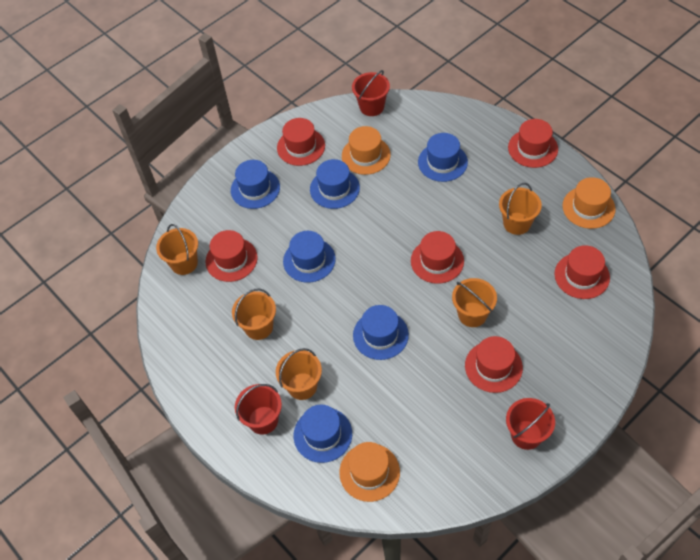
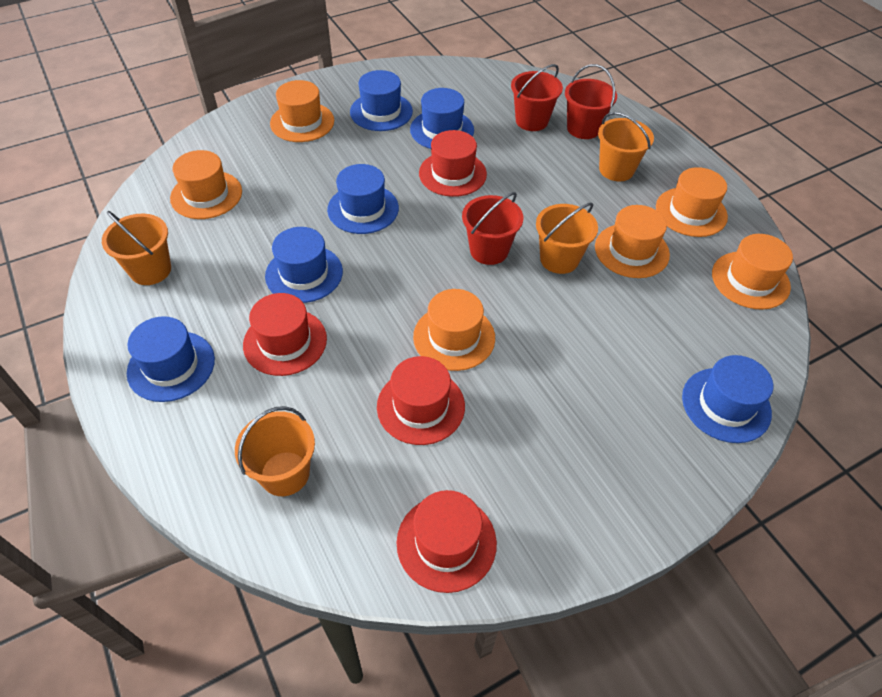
orange bucket: 5 -> 4
orange hat: 3 -> 6
red hat: 6 -> 4

